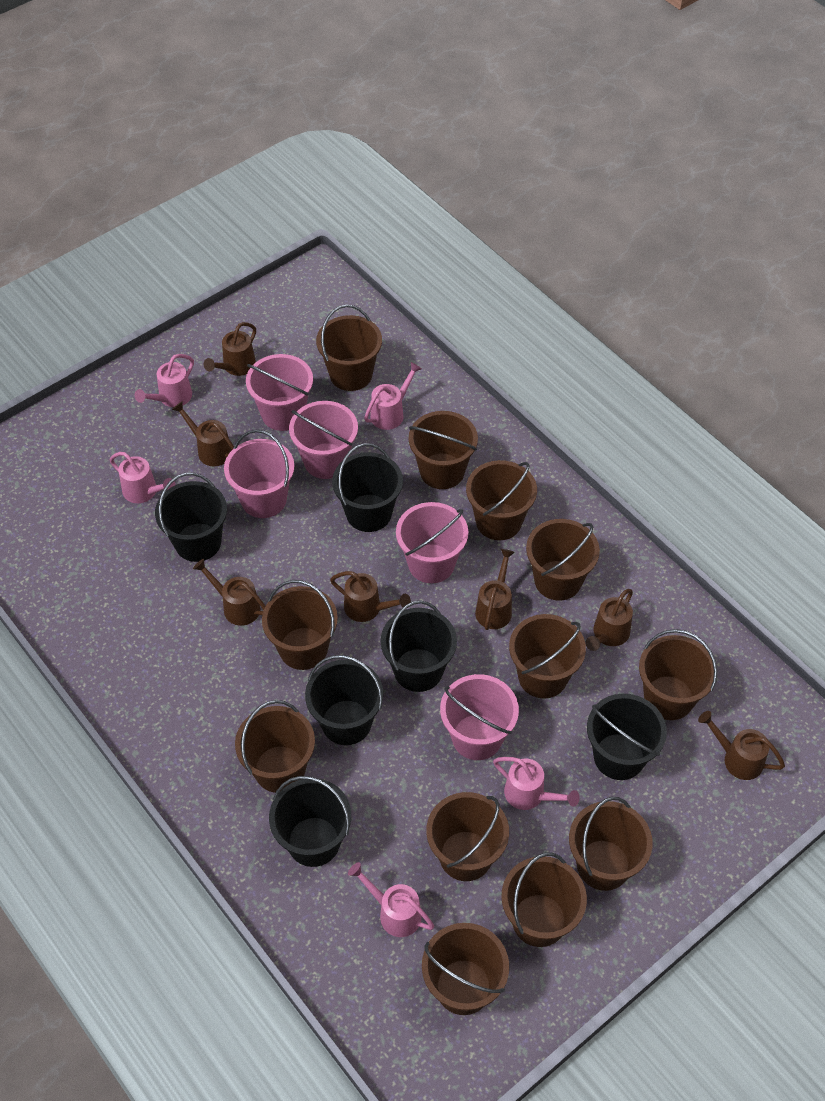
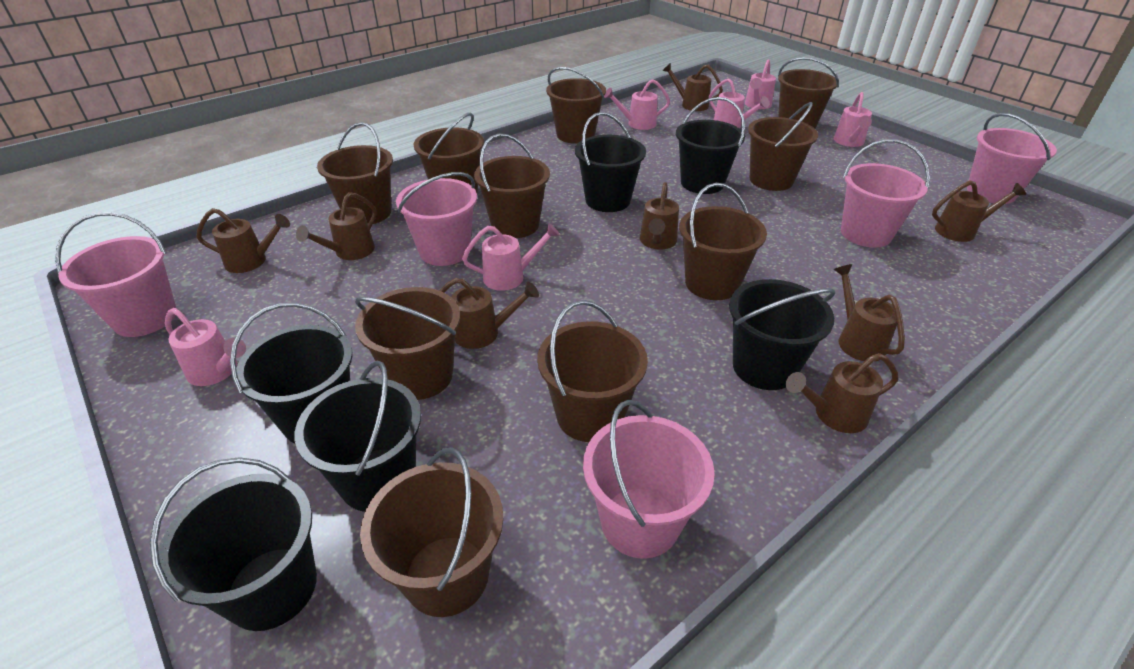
brown bucket: 12 -> 10
brown watering can: 7 -> 8
pink watering can: 5 -> 6

